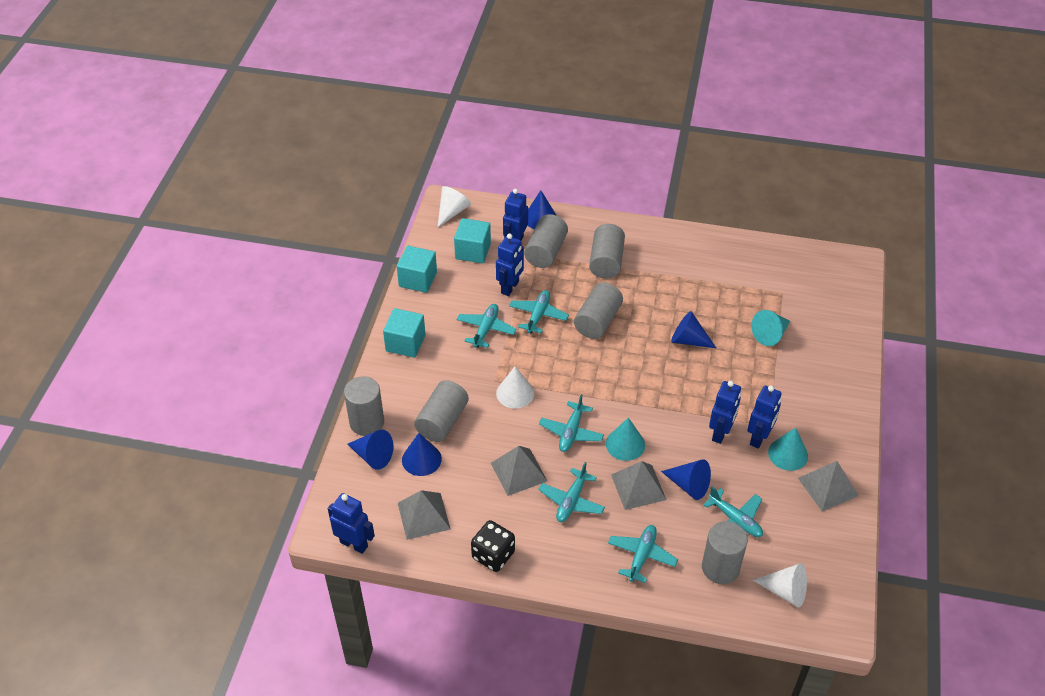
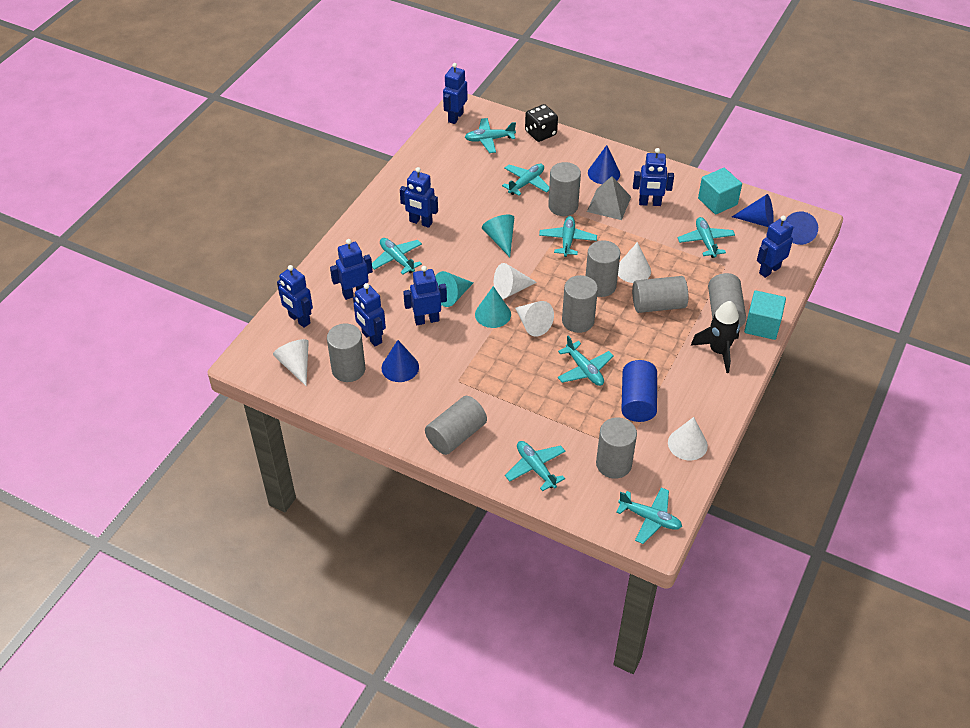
black rocket: 0 -> 1
blue cone: 5 -> 4
blue cylinder: 0 -> 1
blue robot: 5 -> 8
grey cylinder: 6 -> 8
grey pyramid: 4 -> 1
turquoise cube: 3 -> 2
turquoise plane: 6 -> 8
white cone: 3 -> 5

